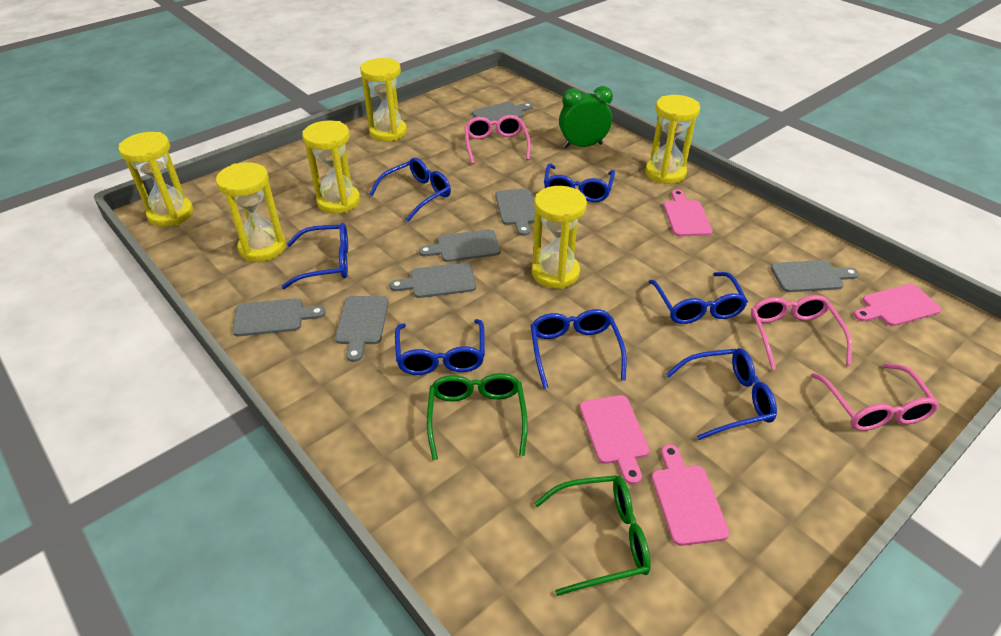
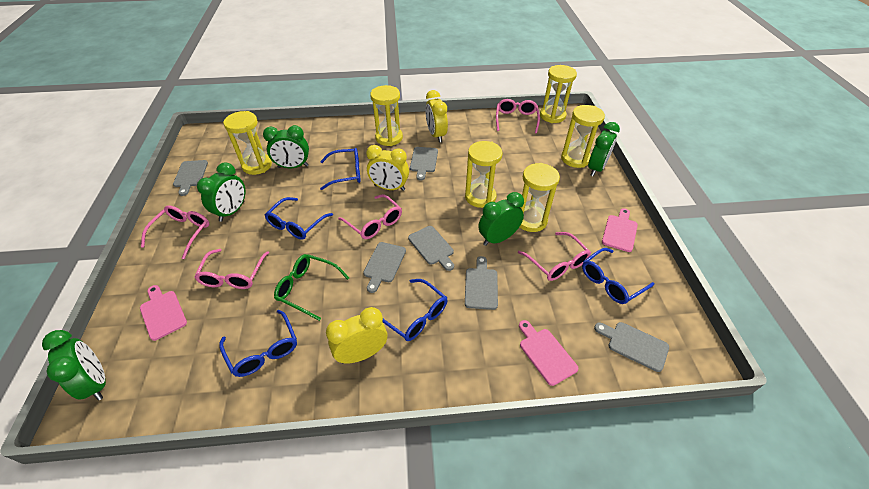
blue glasses: 7 -> 5
green clock: 1 -> 5
green glasses: 2 -> 1
grey cutting board: 7 -> 6
pink cutting board: 4 -> 3
pink glasses: 3 -> 5
yellow clock: 0 -> 3

